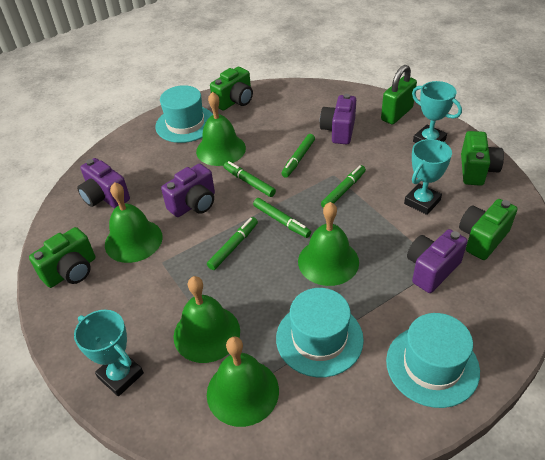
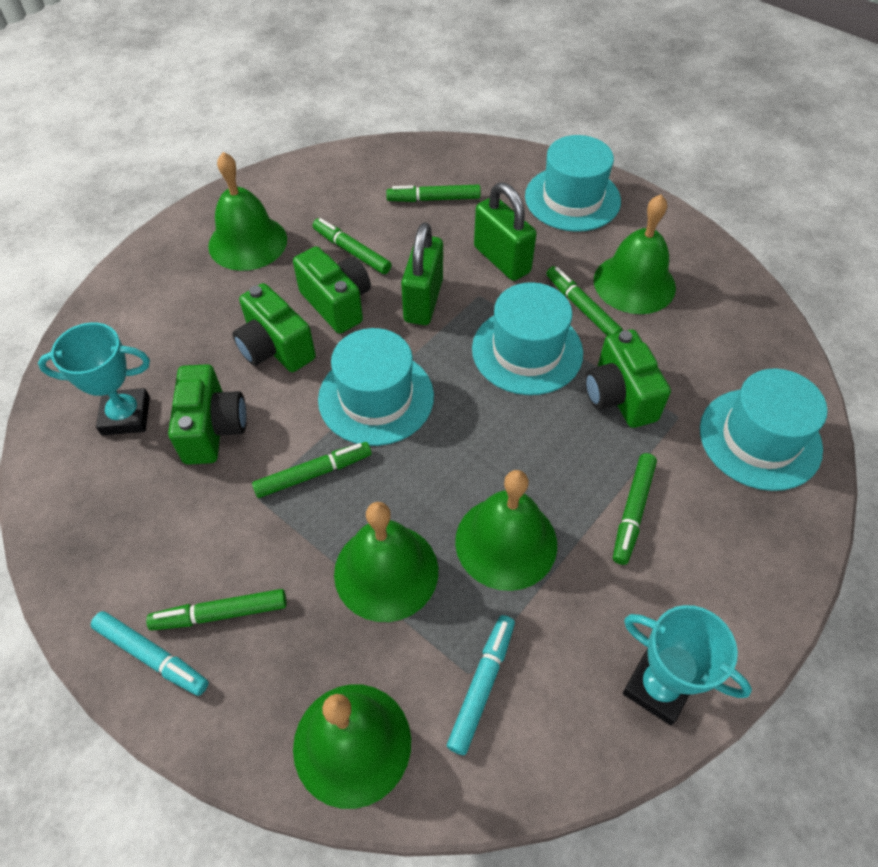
green marker: 5 -> 6
green padlock: 1 -> 2
purple camera: 4 -> 0
turquoise hat: 3 -> 4
turquoise marker: 0 -> 2
turquoise trophy: 3 -> 2

